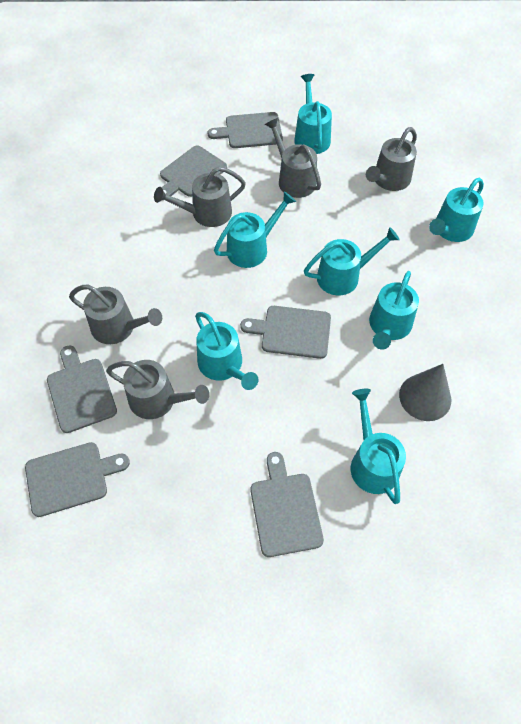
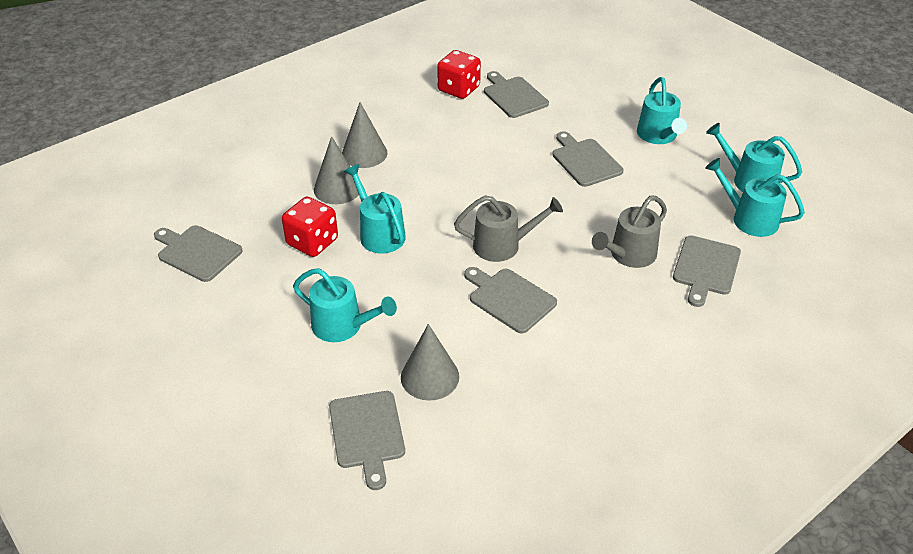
grey cone: 1 -> 3
grey watering can: 5 -> 2
red dice: 0 -> 2
turquoise watering can: 7 -> 5

